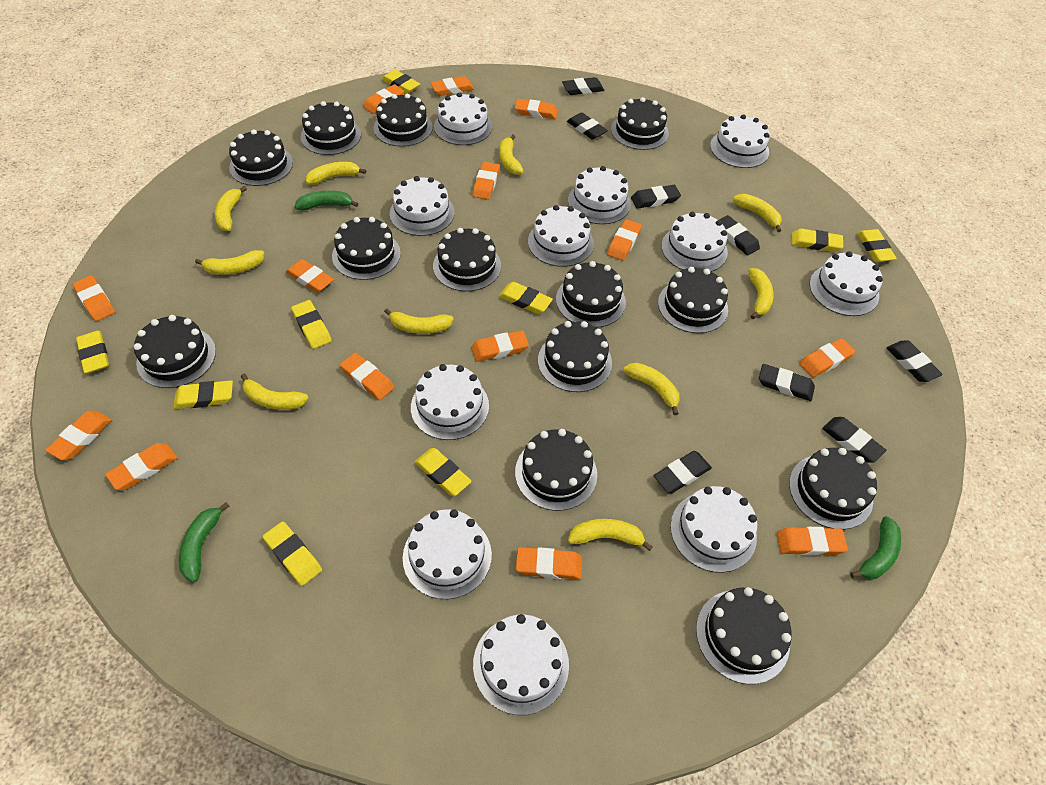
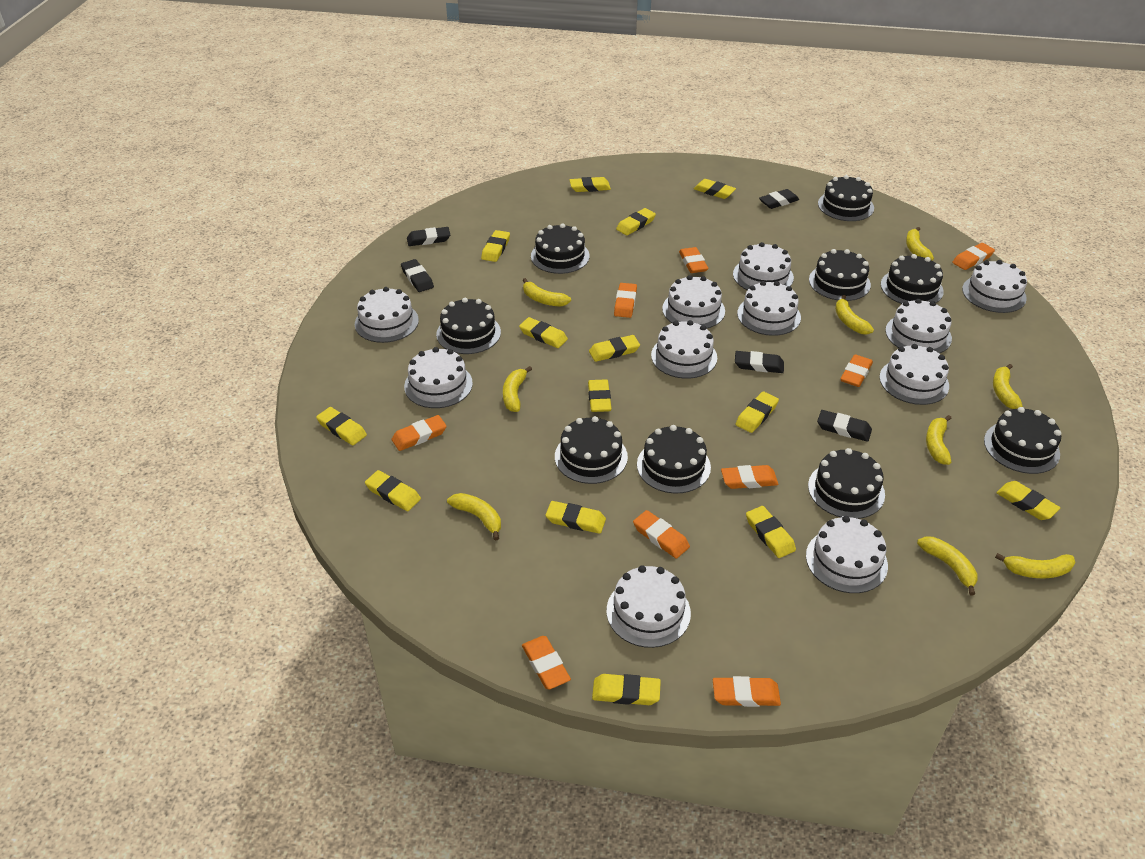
black cake: 13 -> 9
black eraser: 8 -> 5
green banana: 3 -> 0
orange eraser: 14 -> 9
yellow banana: 10 -> 9
yellow eraser: 9 -> 14

